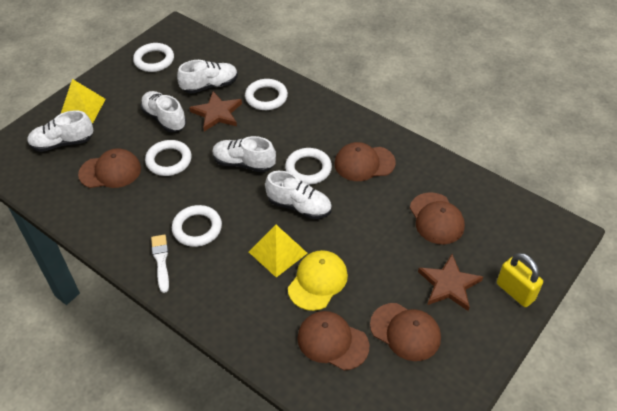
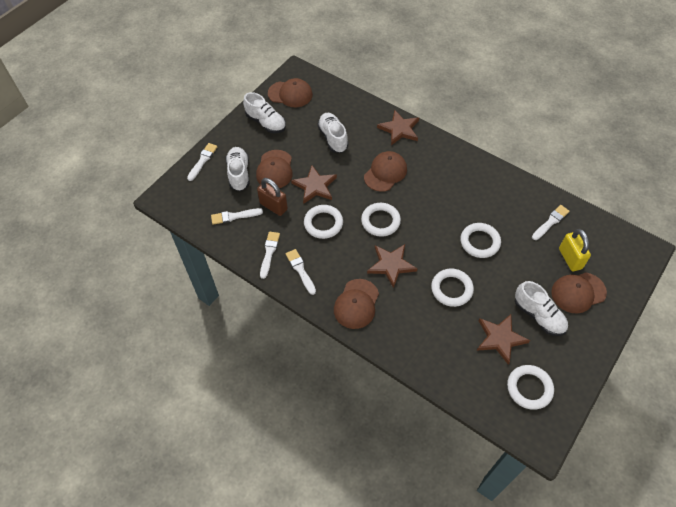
brown padlock: 0 -> 1
brown star: 2 -> 4
white brush: 1 -> 5
white shoe: 5 -> 4
yellow cap: 1 -> 0
yellow pyramid: 2 -> 0

